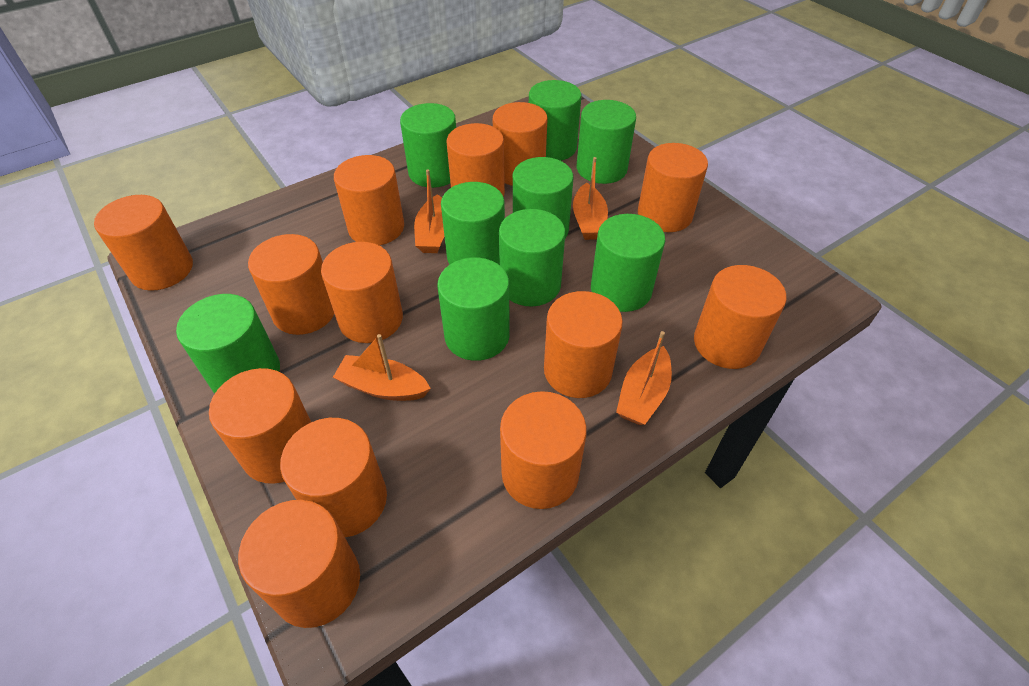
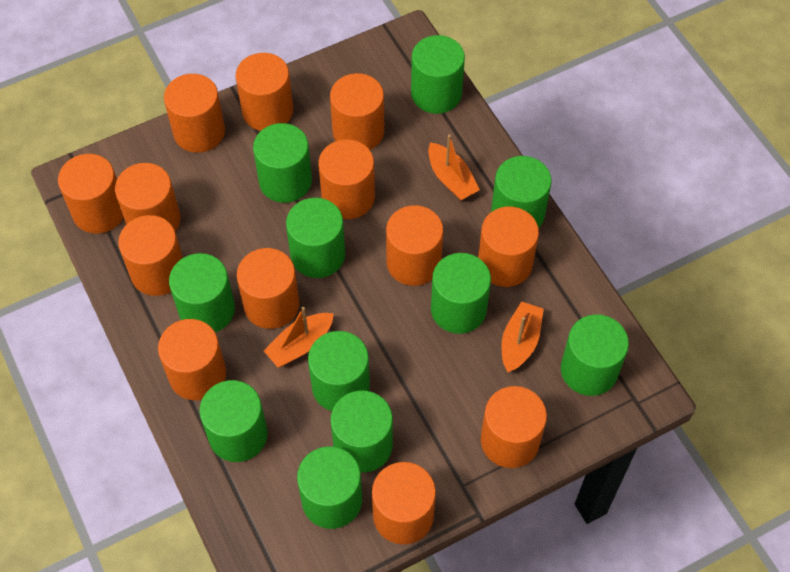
green cylinder: 9 -> 11
orange boat: 4 -> 3

